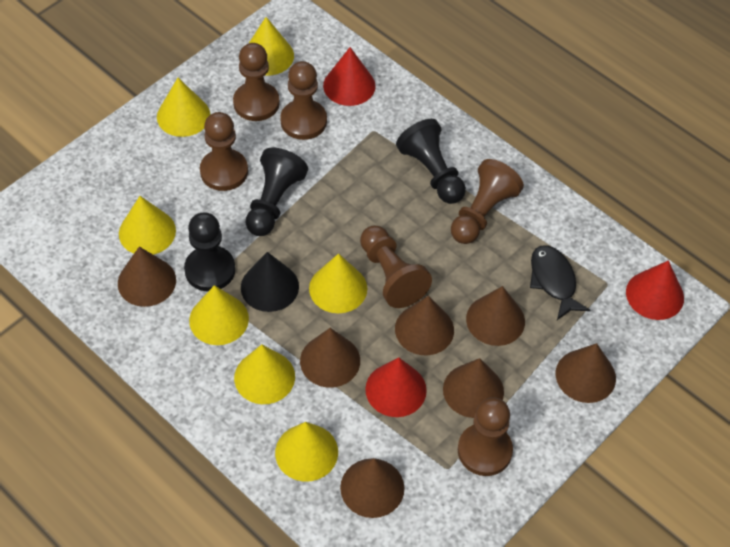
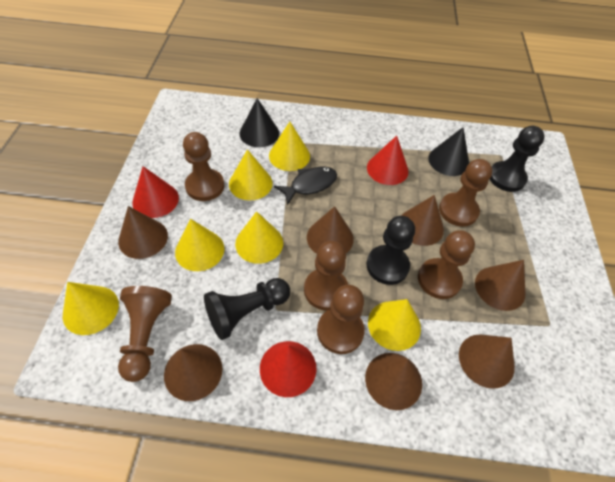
black cone: 1 -> 2
yellow cone: 7 -> 6

